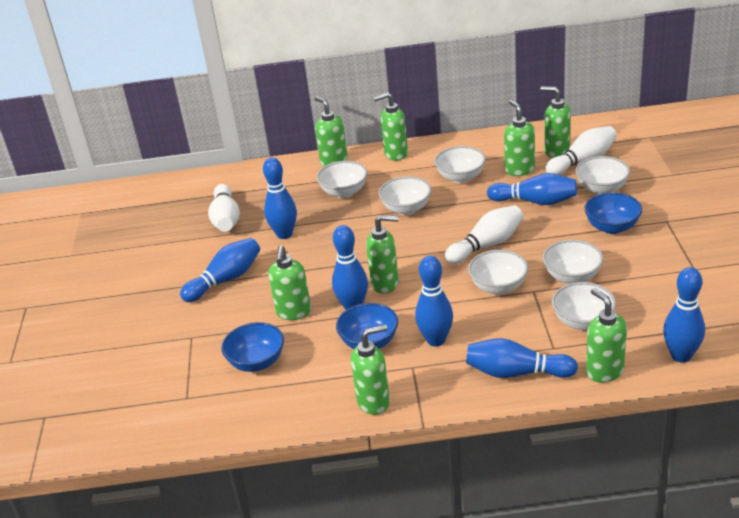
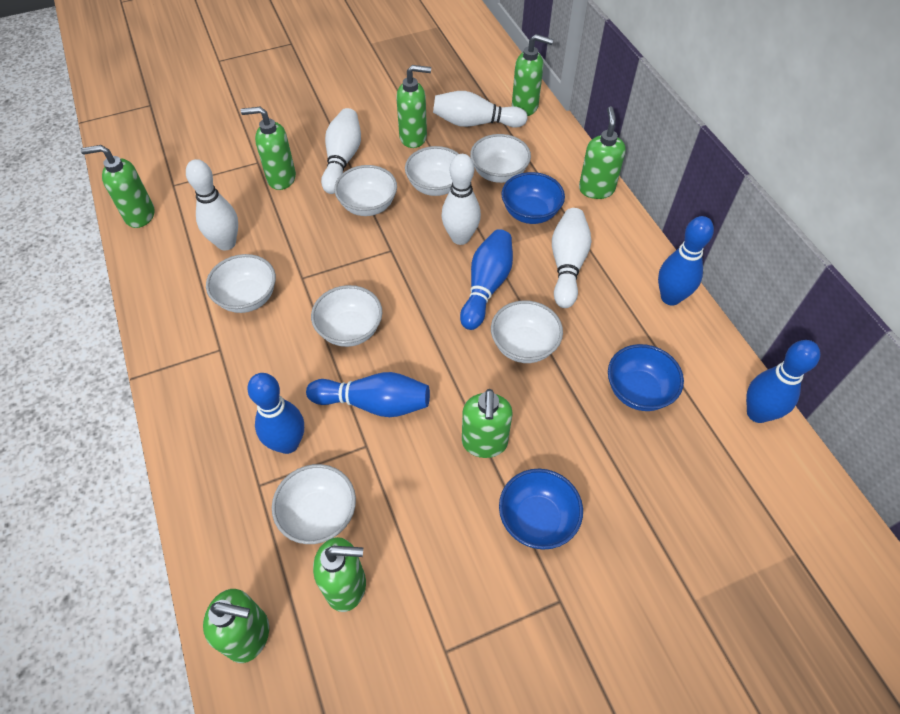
blue bowling pin: 7 -> 5
white bowling pin: 3 -> 5

